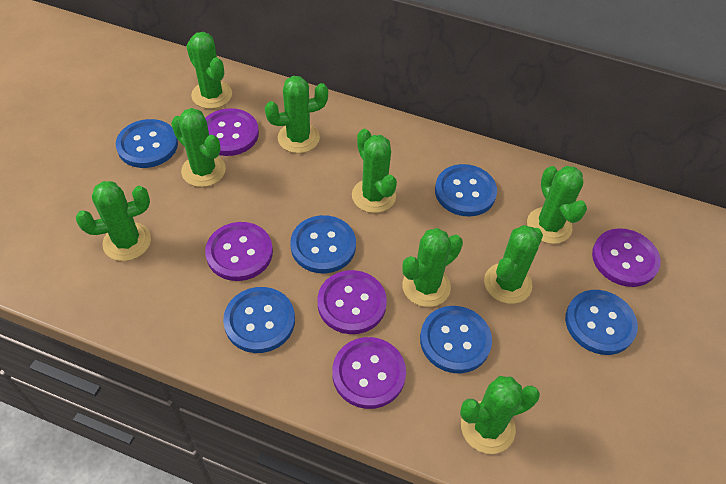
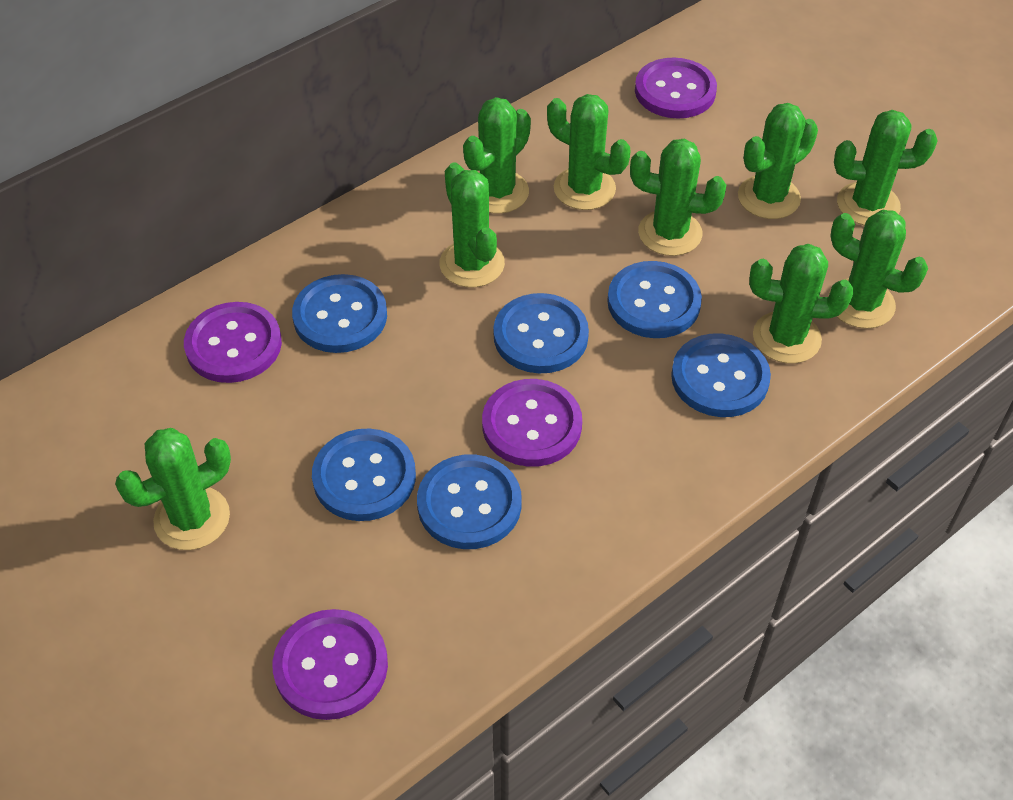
purple button: 5 -> 4

